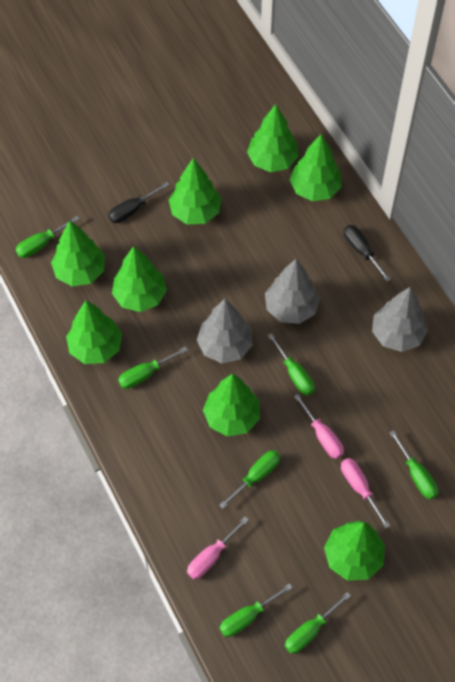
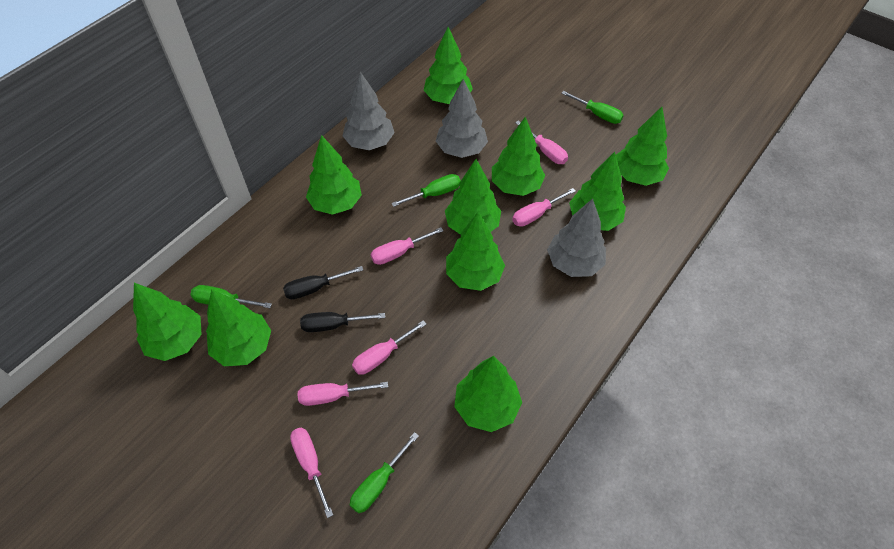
green screwdriver: 7 -> 4
green tree: 8 -> 10
pink screwdriver: 3 -> 6

